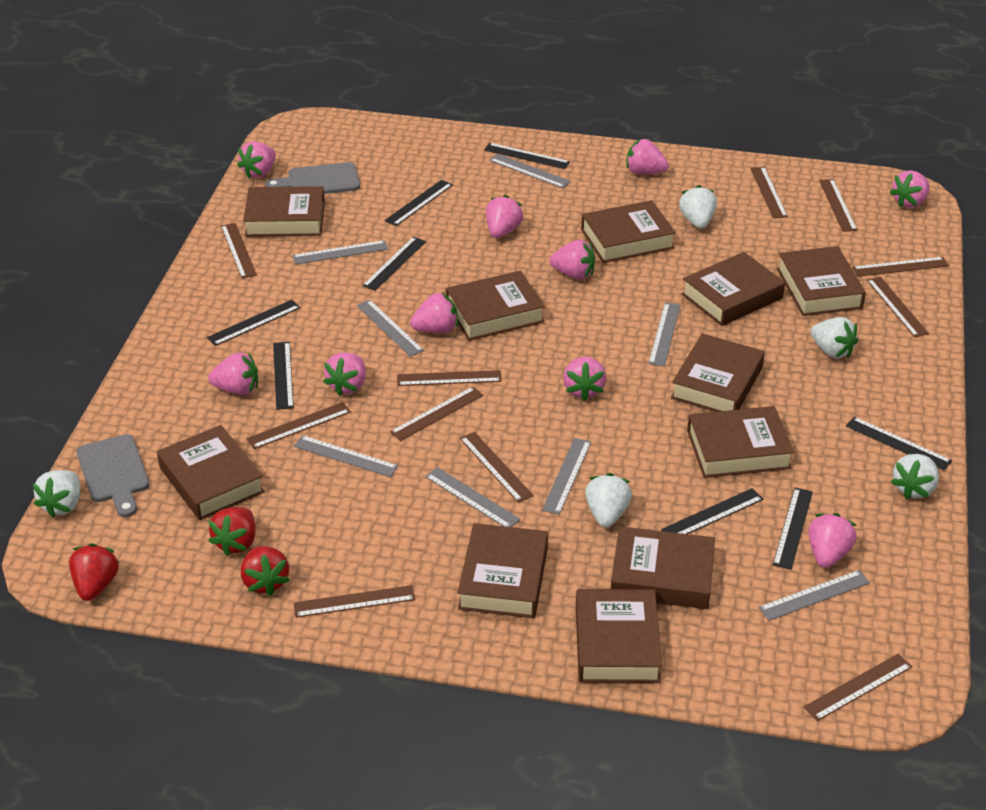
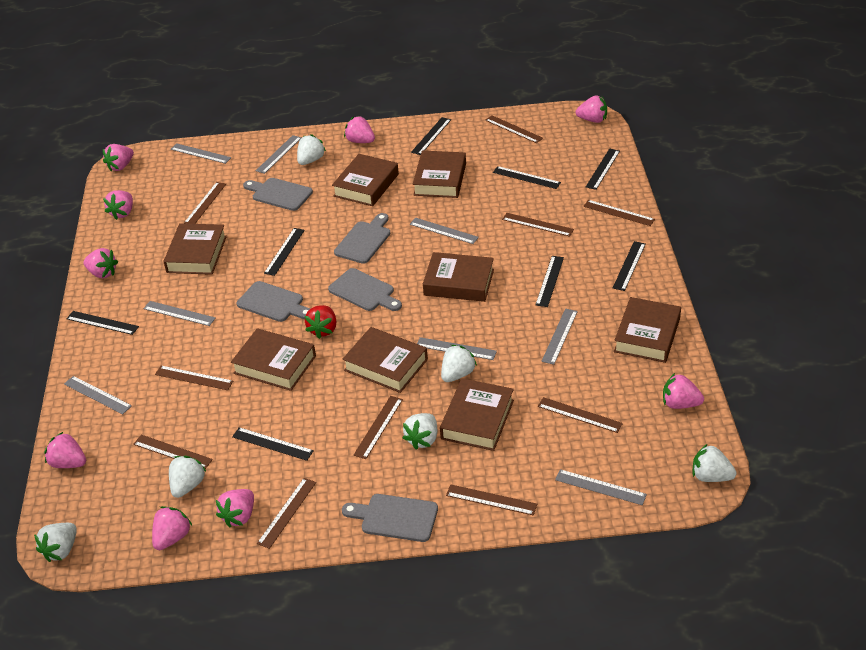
brown book: 11 -> 8
brown ruler: 11 -> 10
grey cutting board: 2 -> 5
pink strawberry: 10 -> 9
red strawberry: 3 -> 1
white strawberry: 5 -> 6

